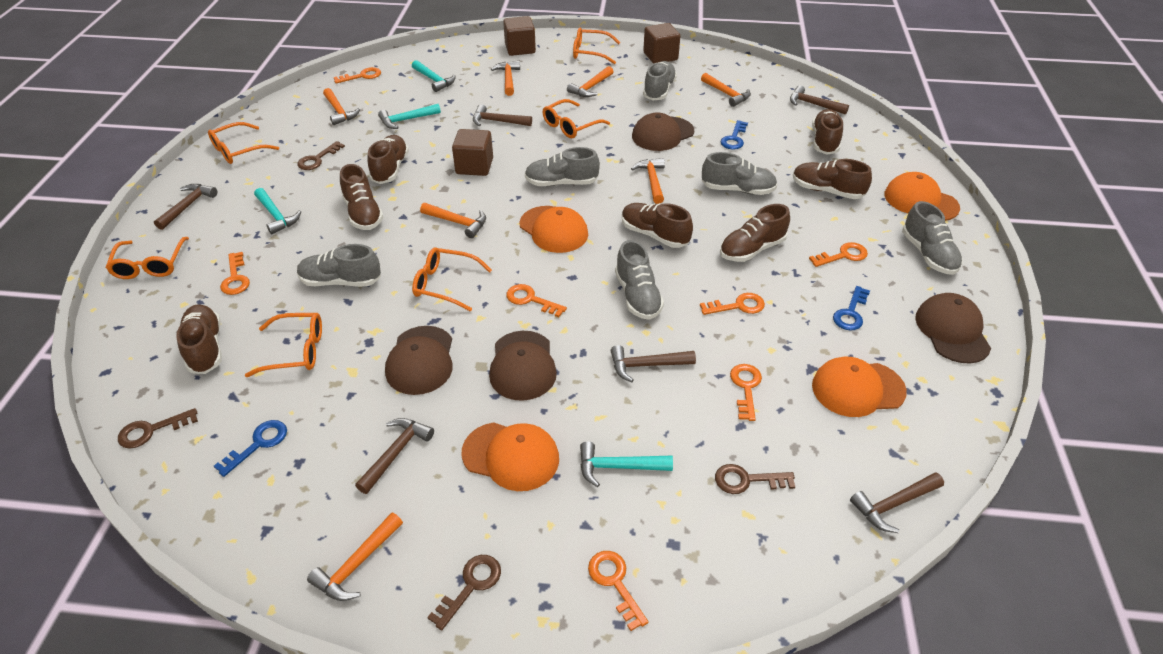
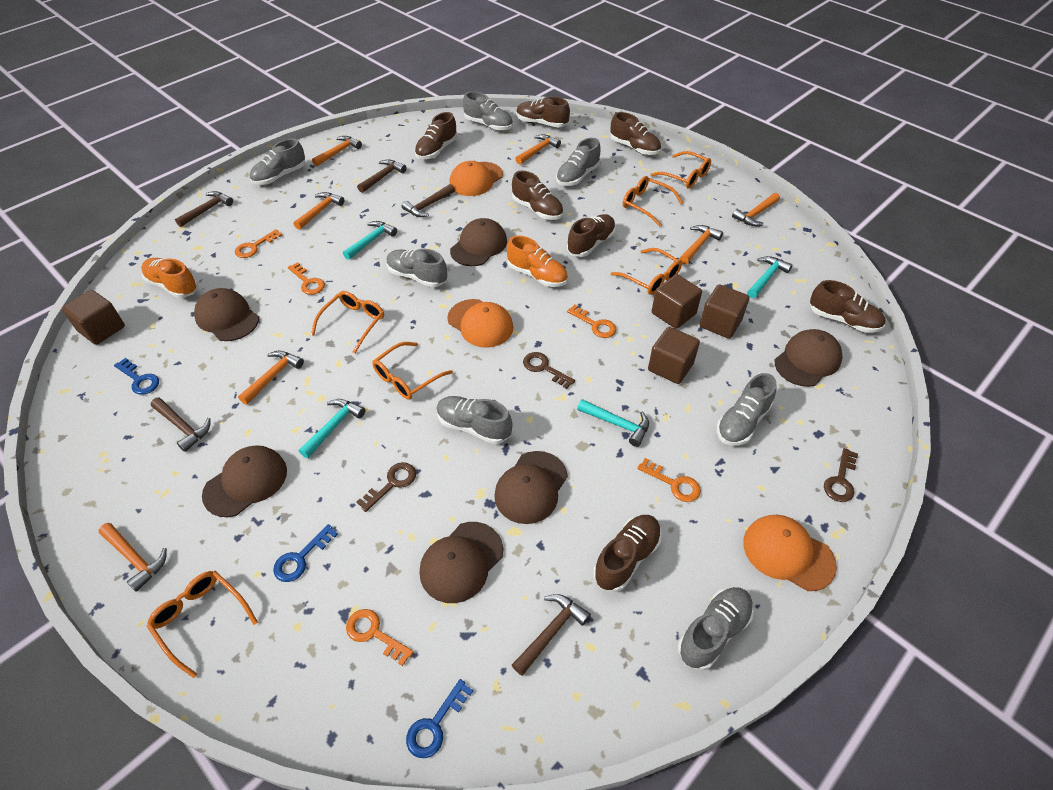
brown cap: 4 -> 6
brown cube: 3 -> 4
brown hammer: 6 -> 5
brown key: 4 -> 3
grey shoe: 6 -> 7
orange cap: 4 -> 3
orange key: 7 -> 5
orange shoe: 0 -> 2

